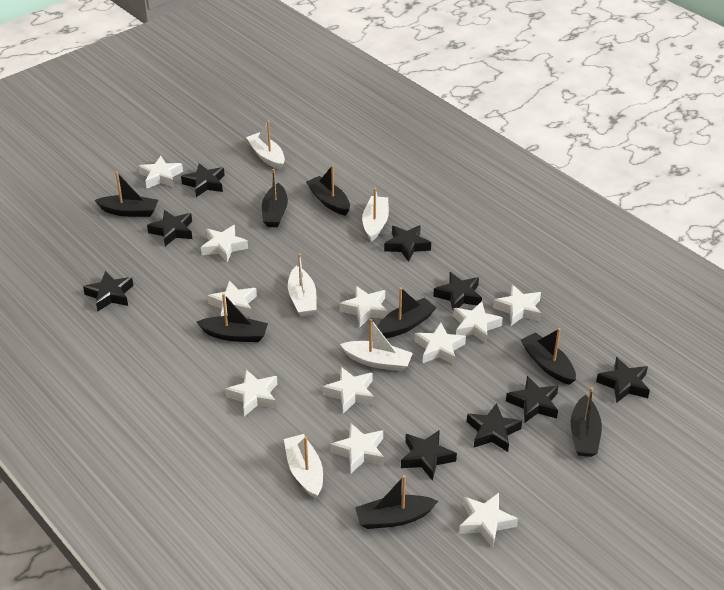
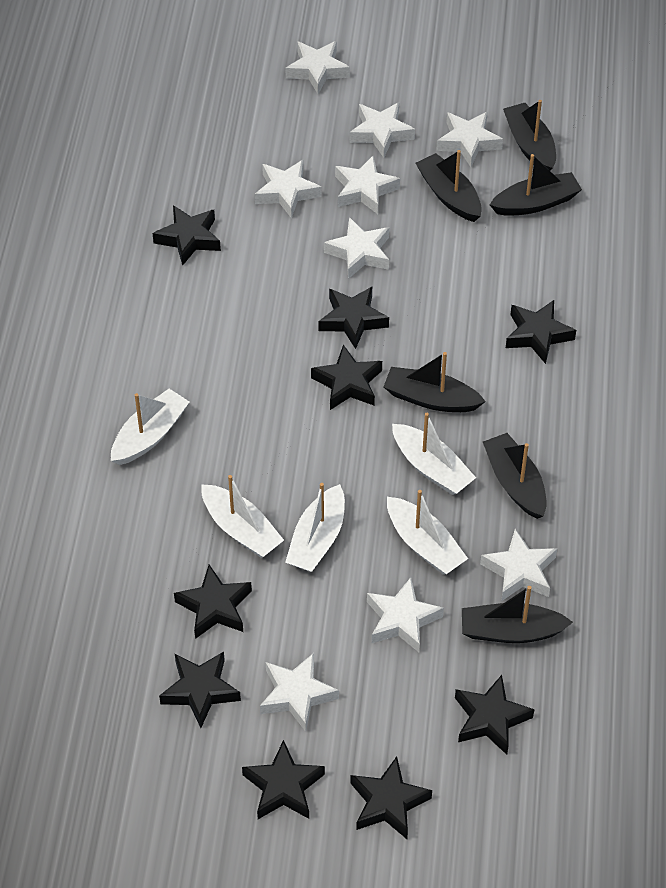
black boat: 8 -> 6
white star: 11 -> 9

